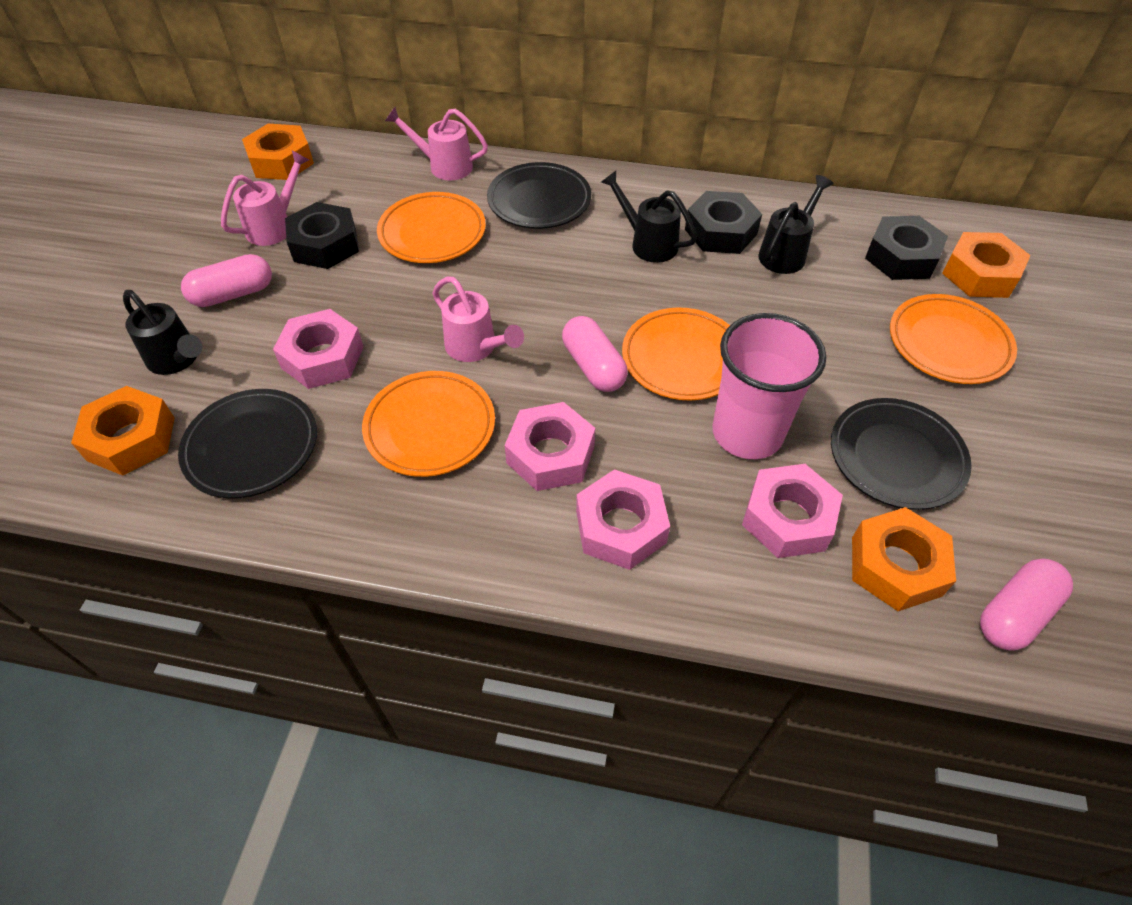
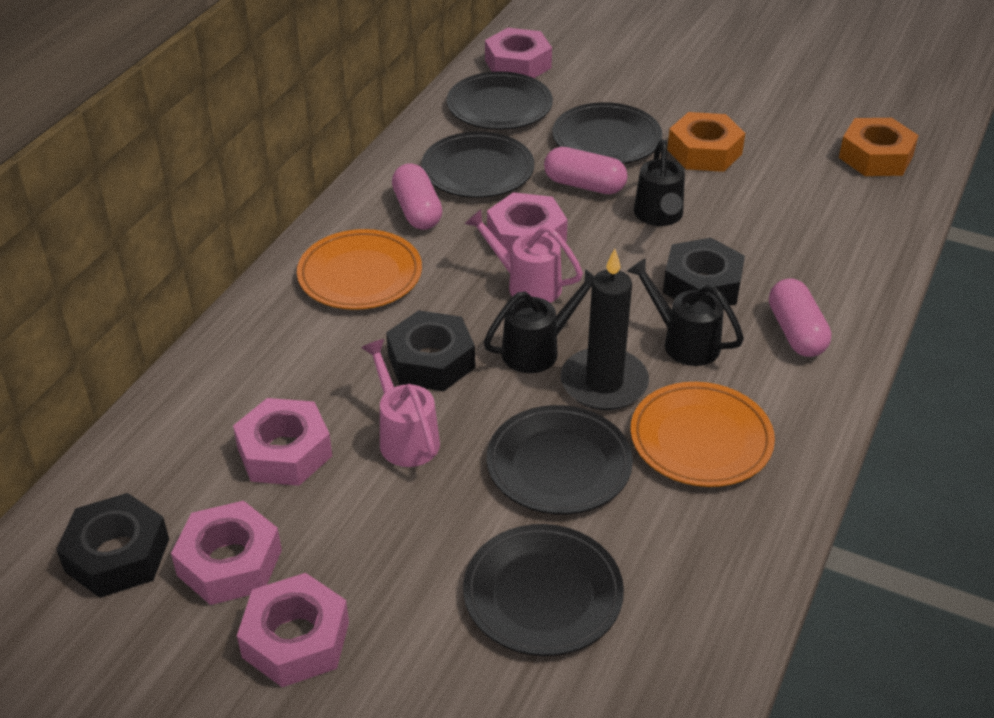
black candle: 0 -> 1
black plate: 3 -> 5
orange nut: 4 -> 2
orange plate: 4 -> 2
pink cup: 1 -> 0
pink nut: 4 -> 5
pink watering can: 3 -> 2

